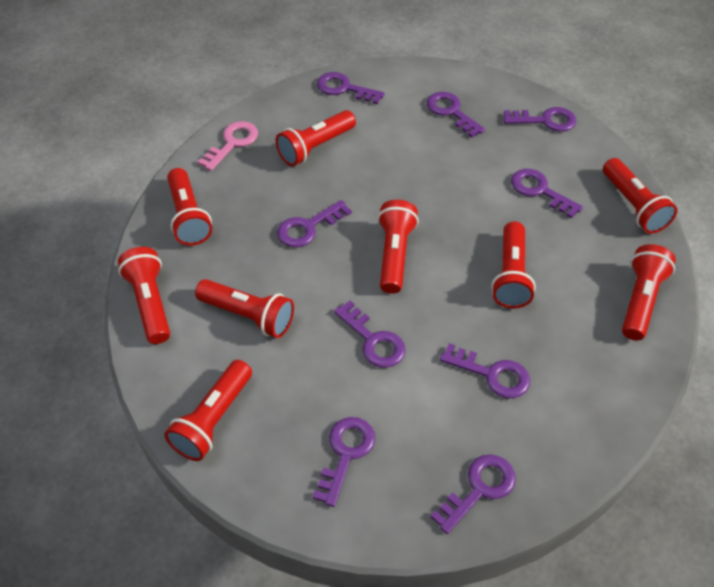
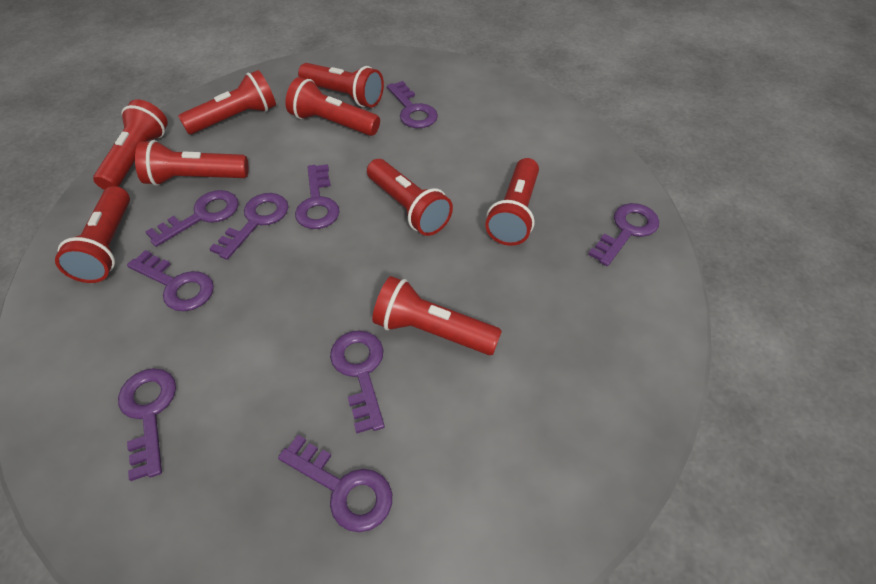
pink key: 1 -> 0

